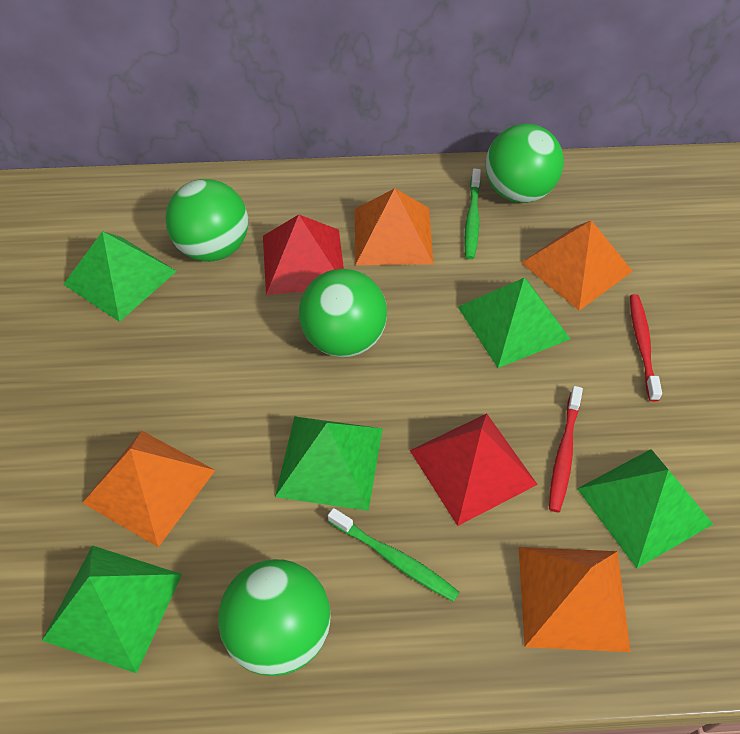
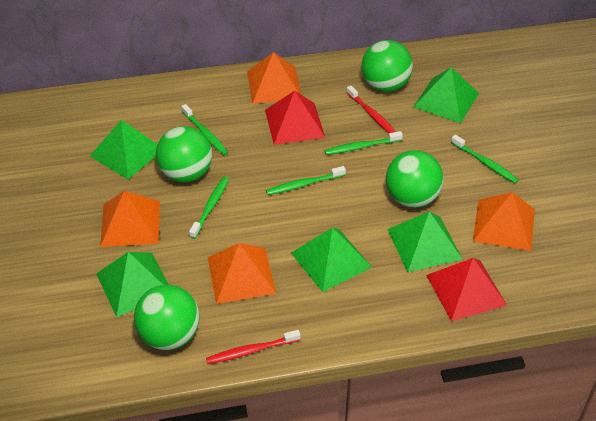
green toothbrush: 2 -> 5

